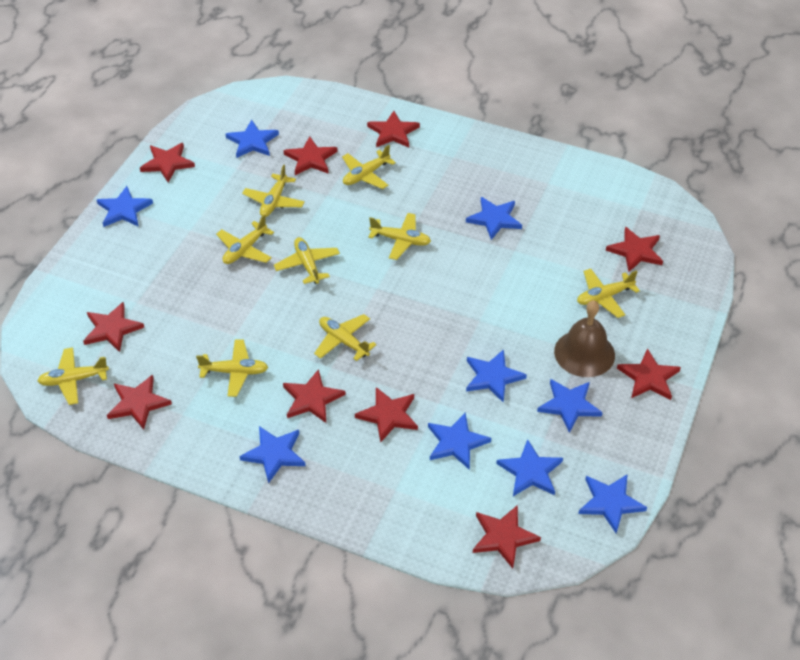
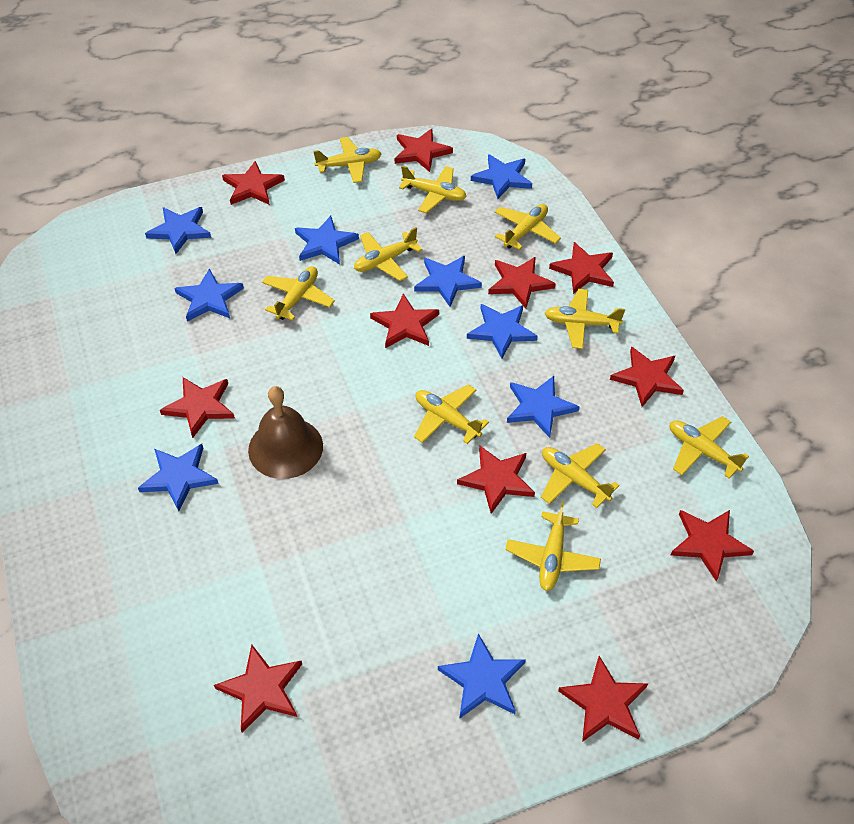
red star: 10 -> 11
yellow plane: 9 -> 10

